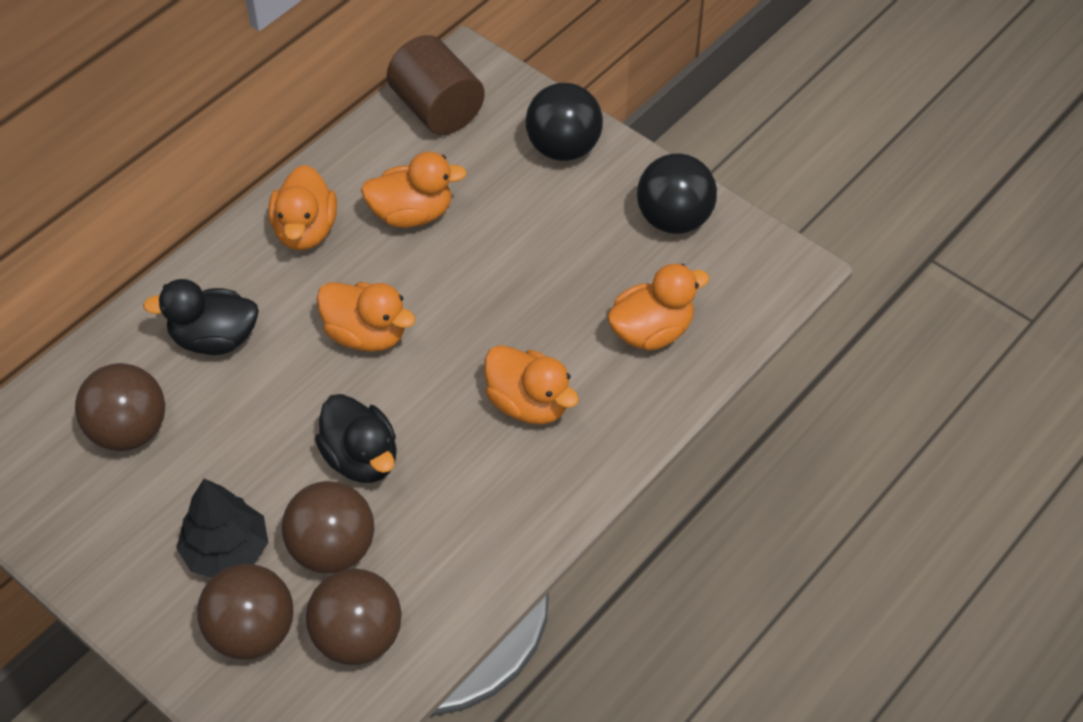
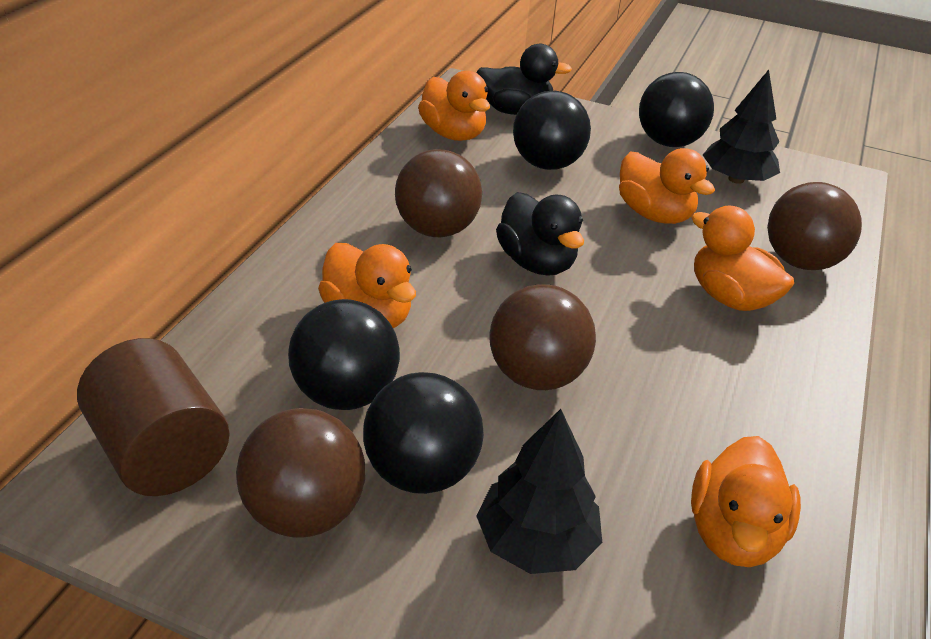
black ball: 2 -> 4
black tree: 1 -> 2

